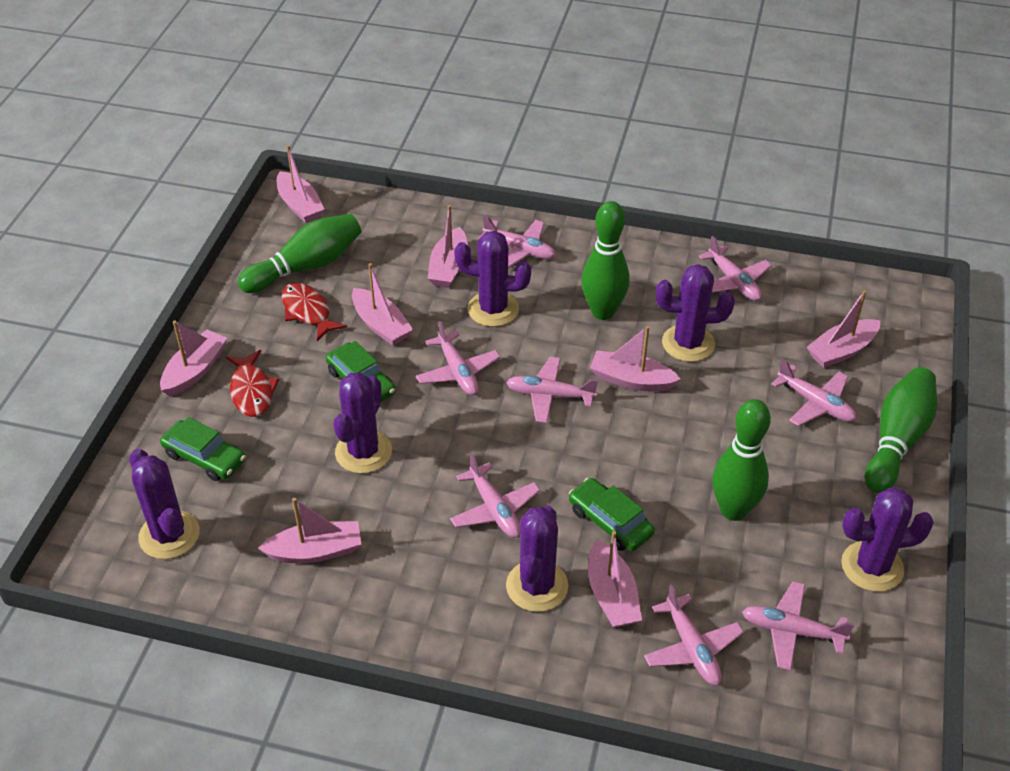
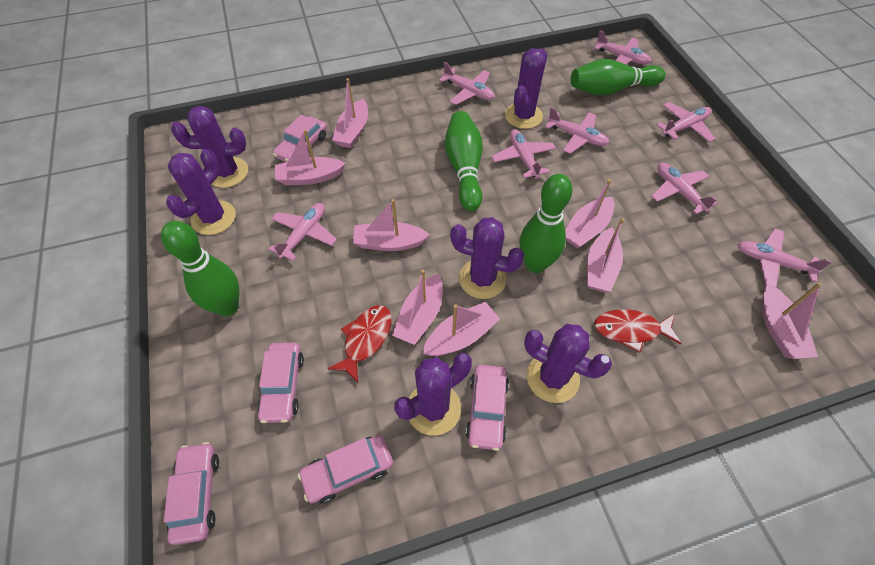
green car: 3 -> 0
pink car: 0 -> 5

